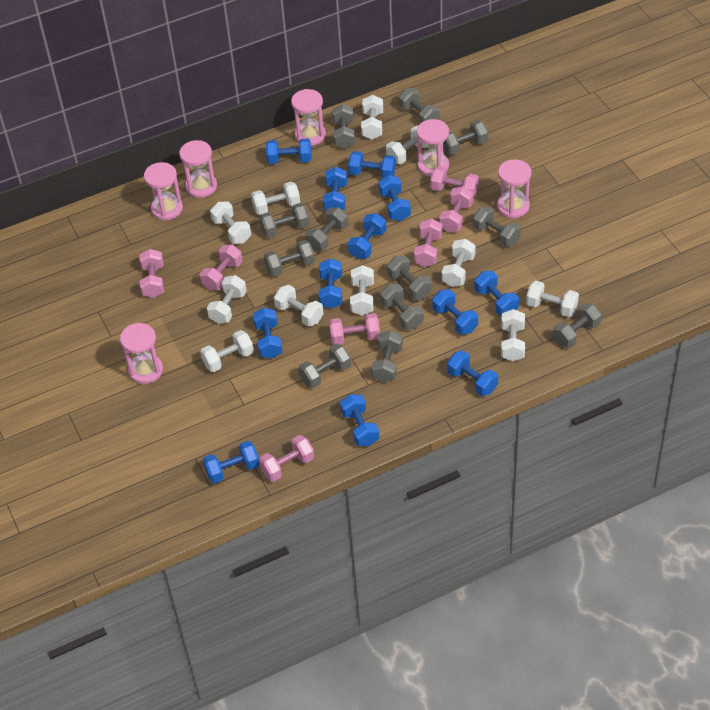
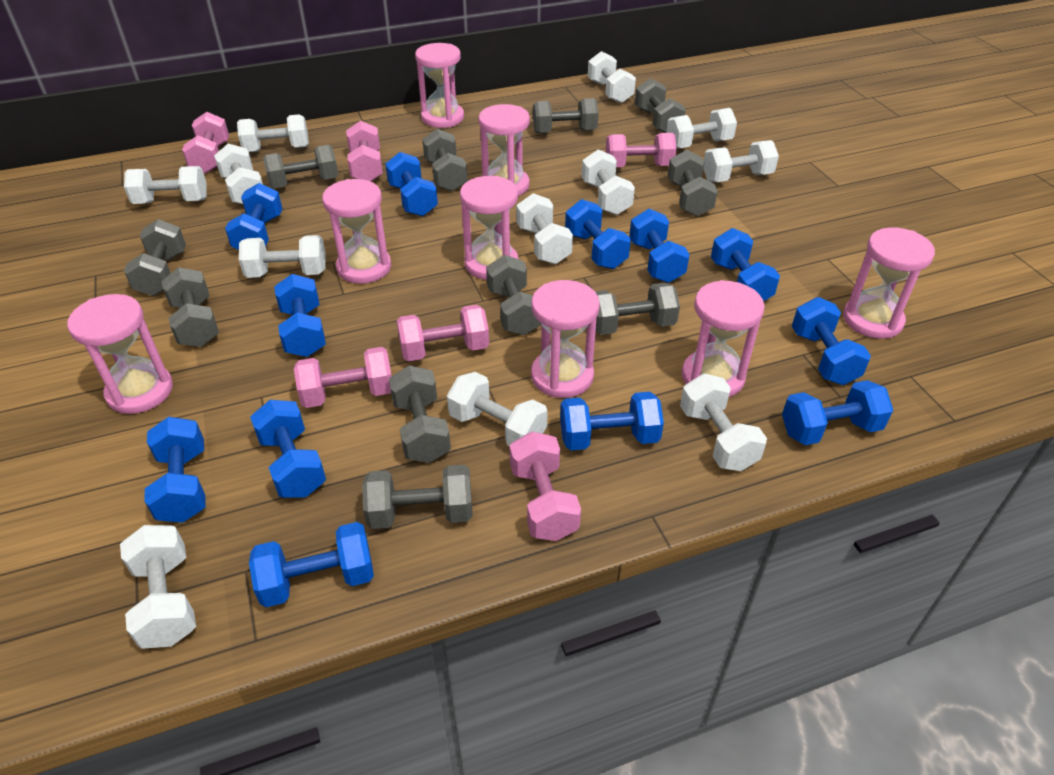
grey dumbbell: 12 -> 11
pink dumbbell: 7 -> 6
pink hourglass: 6 -> 8
white dumbbell: 11 -> 12

